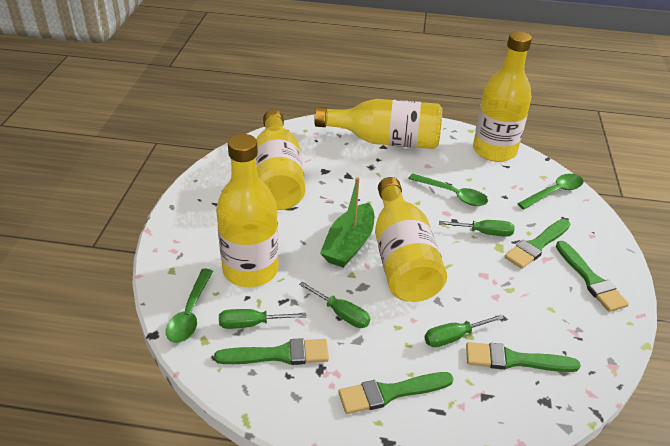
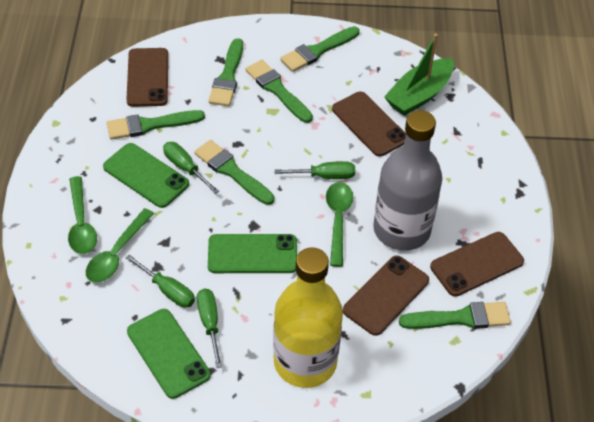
brown phone: 0 -> 4
green brush: 5 -> 6
green phone: 0 -> 3
grey bottle: 0 -> 1
yellow bottle: 5 -> 1

